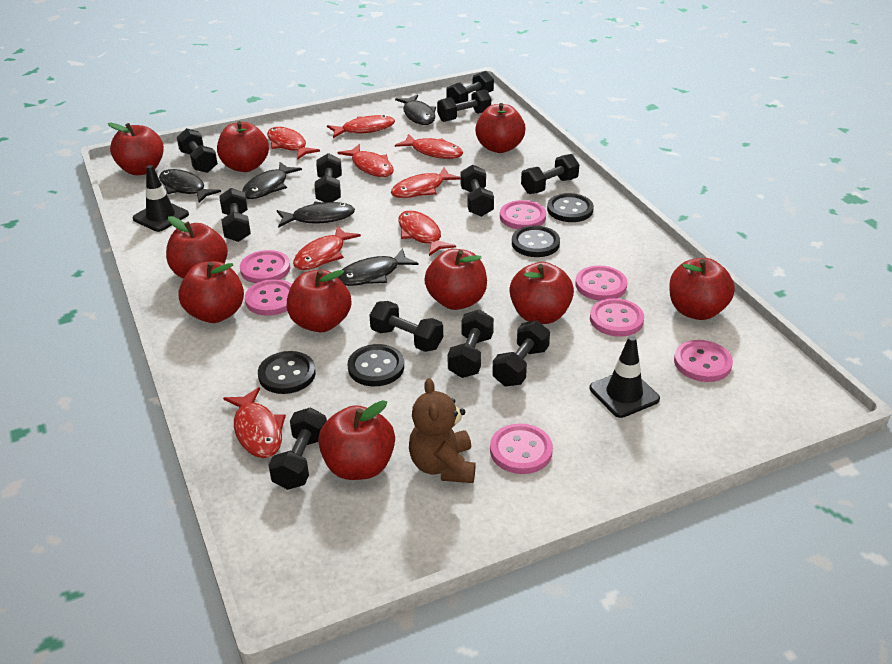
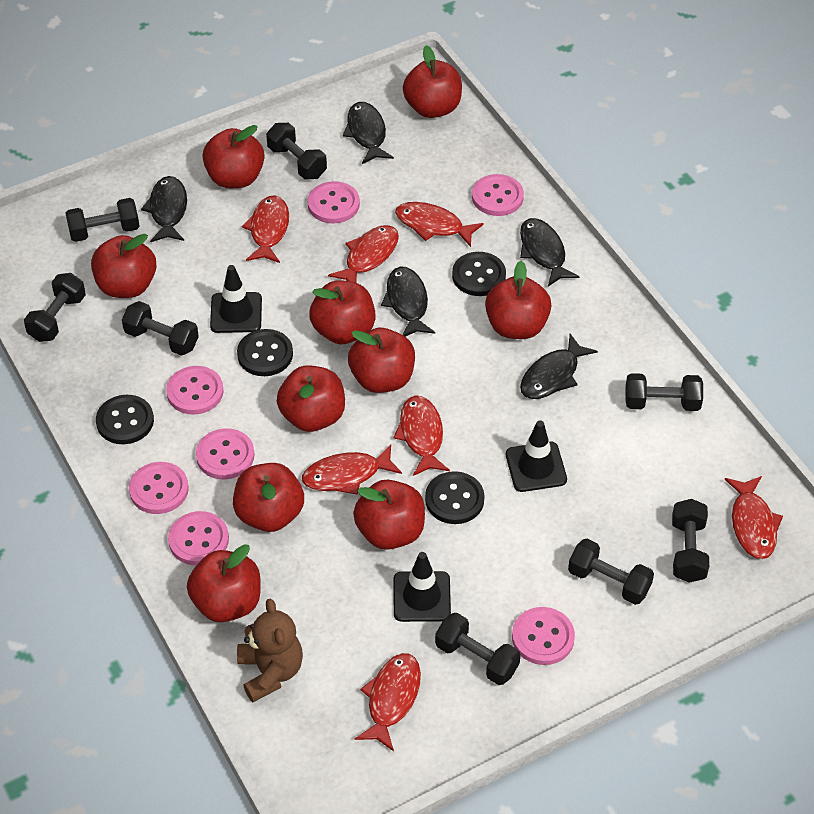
black dumbbell: 11 -> 8
black traffic cone: 2 -> 3
red fish: 8 -> 7

